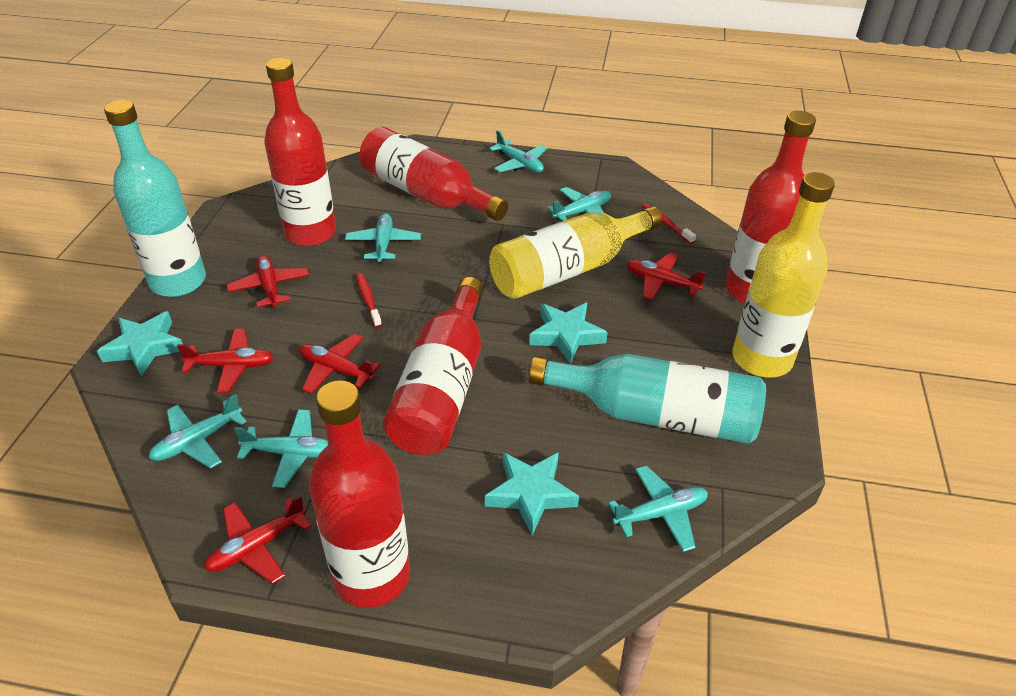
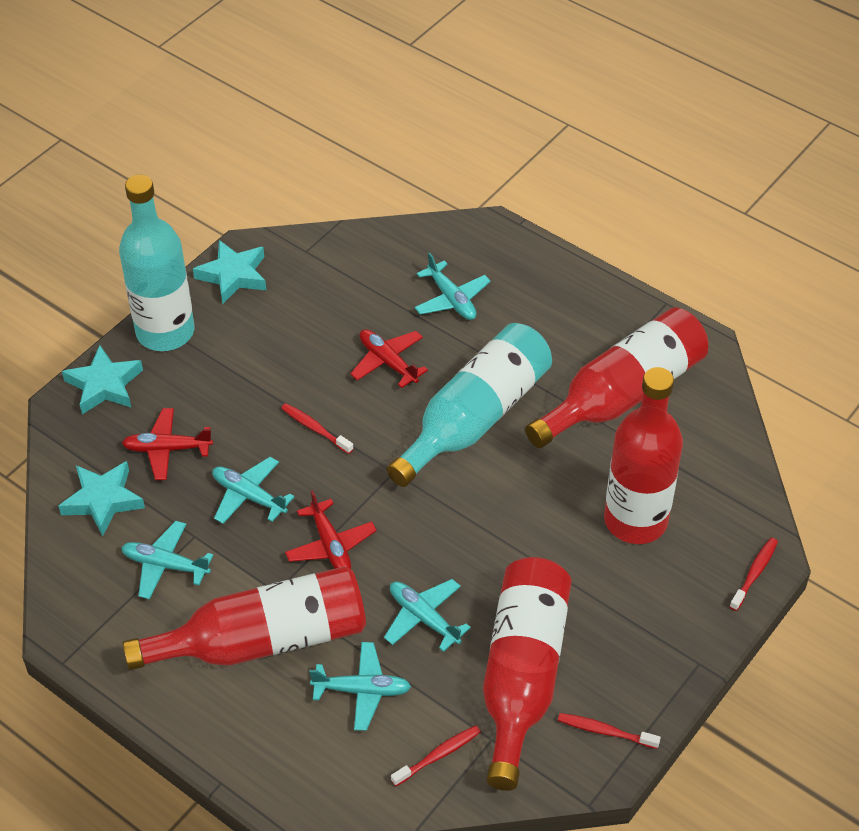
red bottle: 5 -> 4
red plane: 5 -> 3
red toothbrush: 2 -> 4
turquoise plane: 6 -> 5
yellow bottle: 2 -> 0

